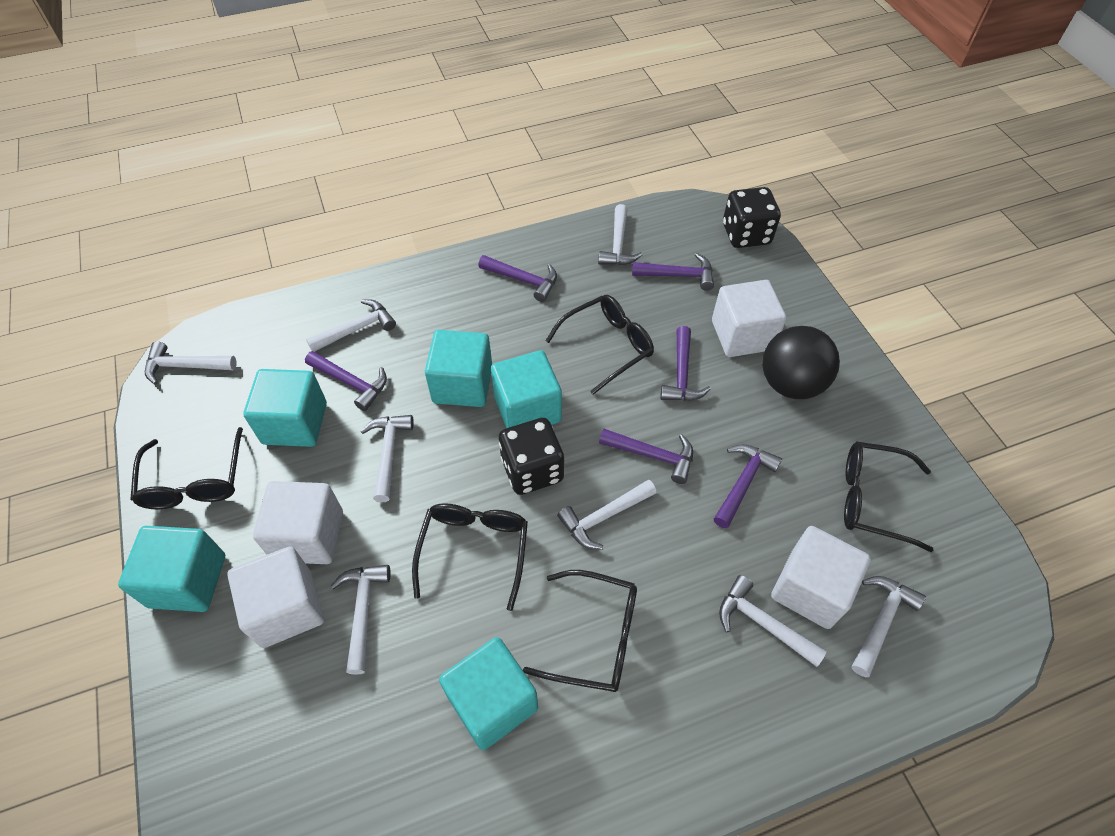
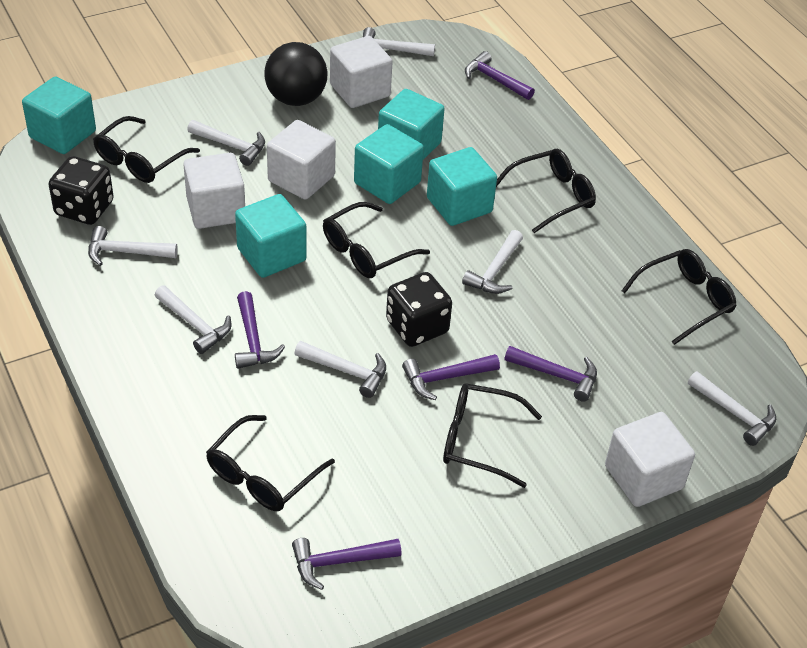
black glasses: 5 -> 6
purple hammer: 6 -> 5
white hammer: 8 -> 7

